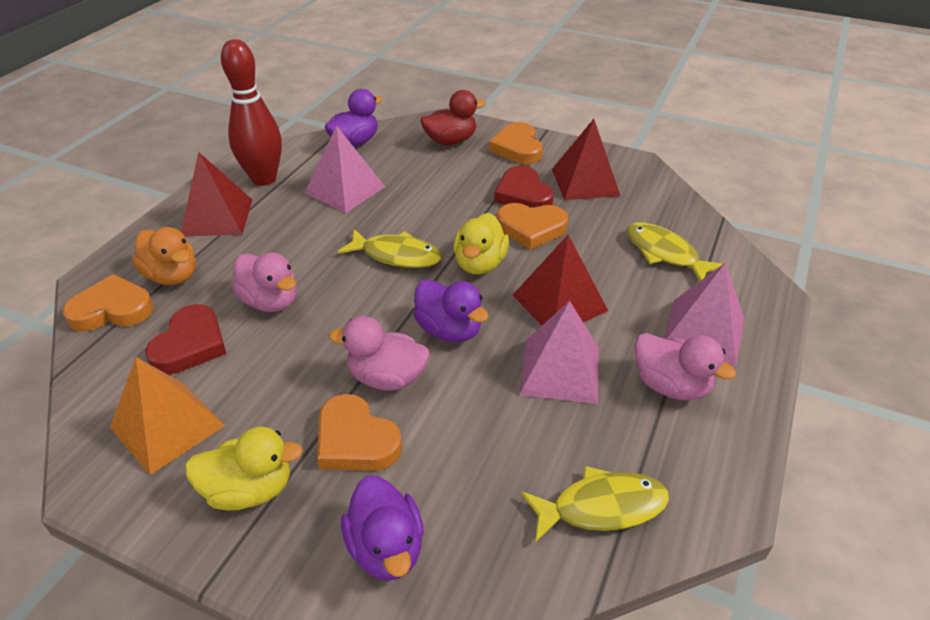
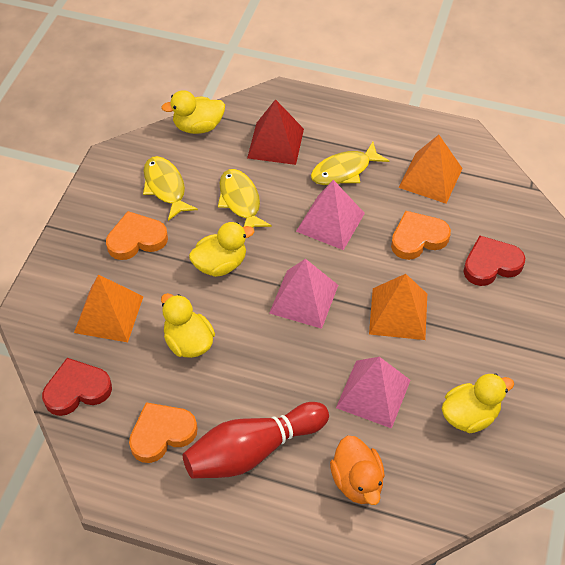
orange heart: 4 -> 3
orange pyramid: 1 -> 3
pink duck: 3 -> 0
purple duck: 3 -> 0
red duck: 1 -> 0
red pyramid: 3 -> 1
yellow duck: 2 -> 4

